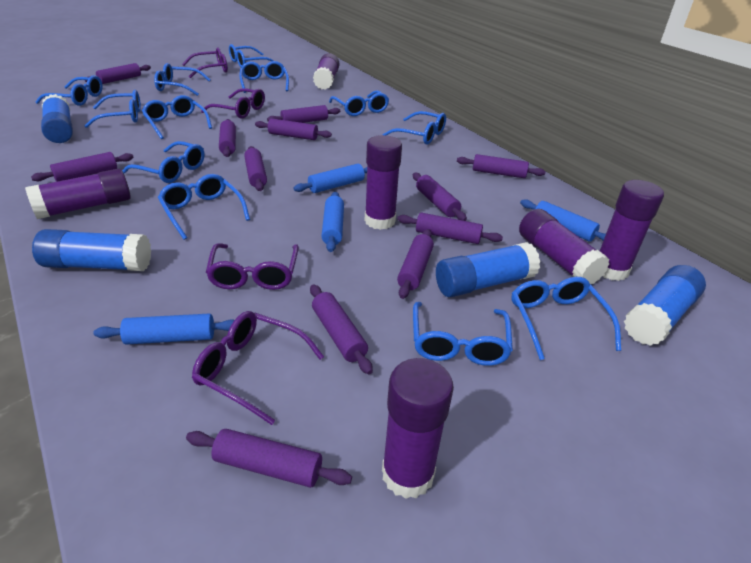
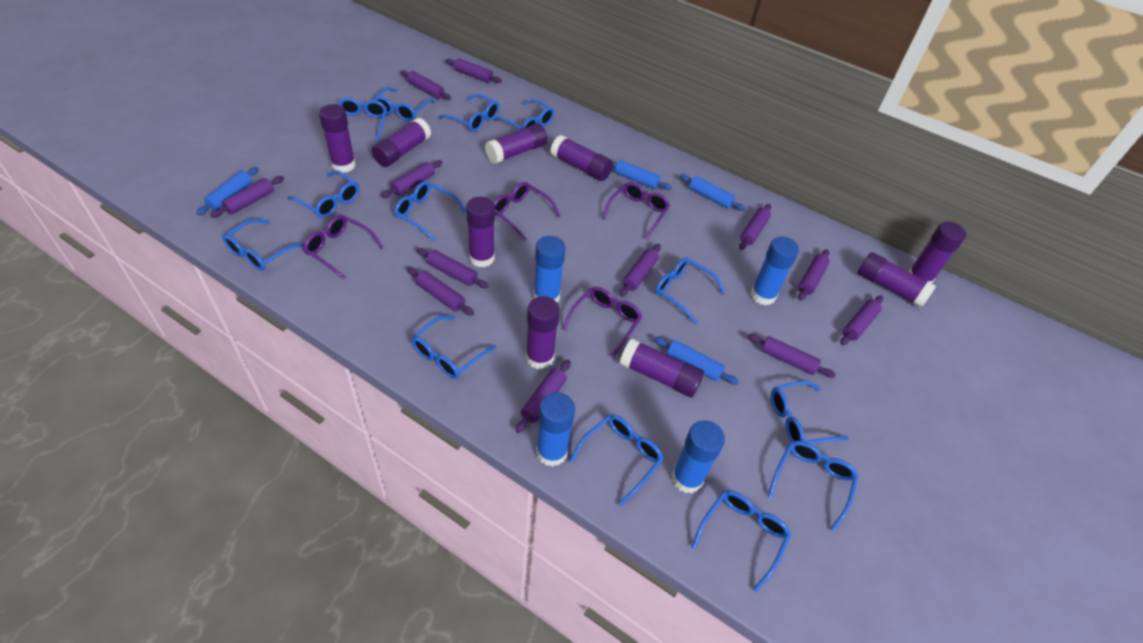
blue glasses: 12 -> 13
purple glue stick: 6 -> 9

